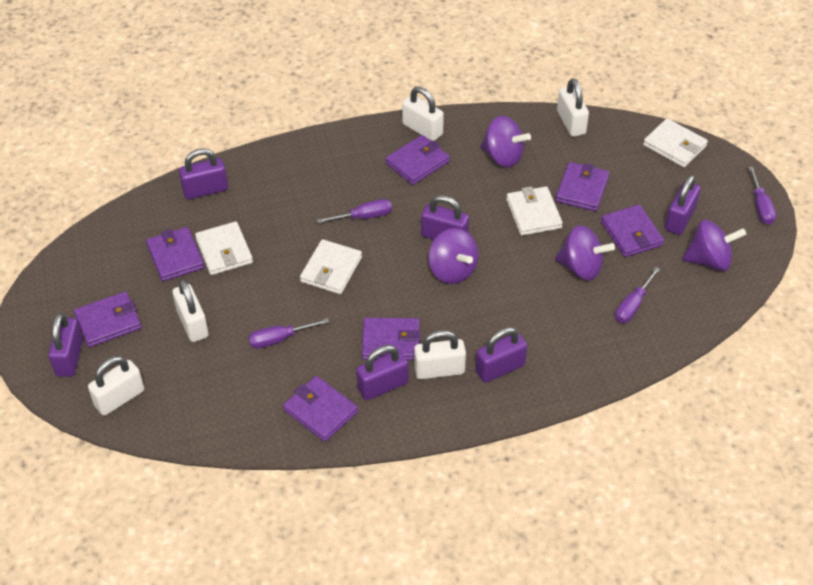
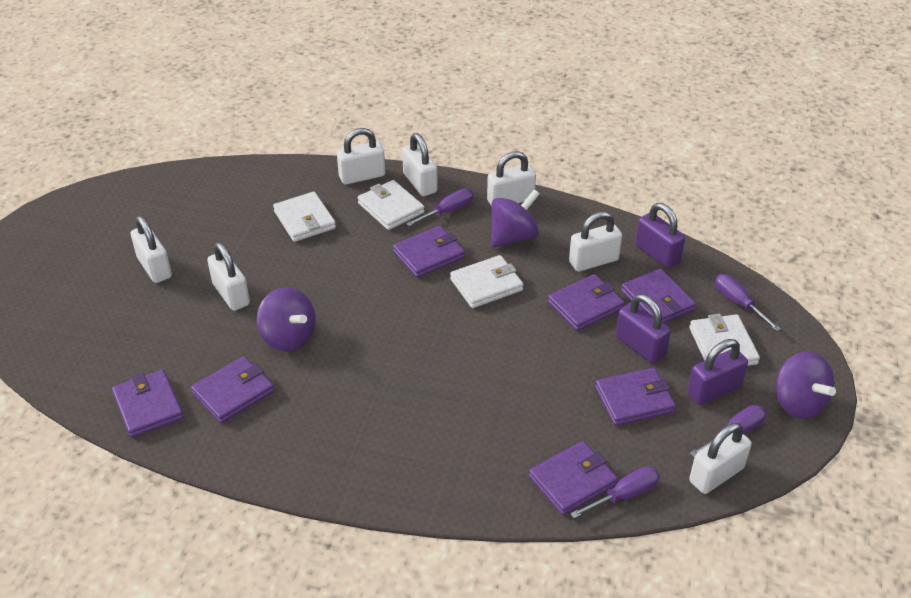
purple padlock: 6 -> 3
purple spinning top: 4 -> 3
white padlock: 5 -> 7

